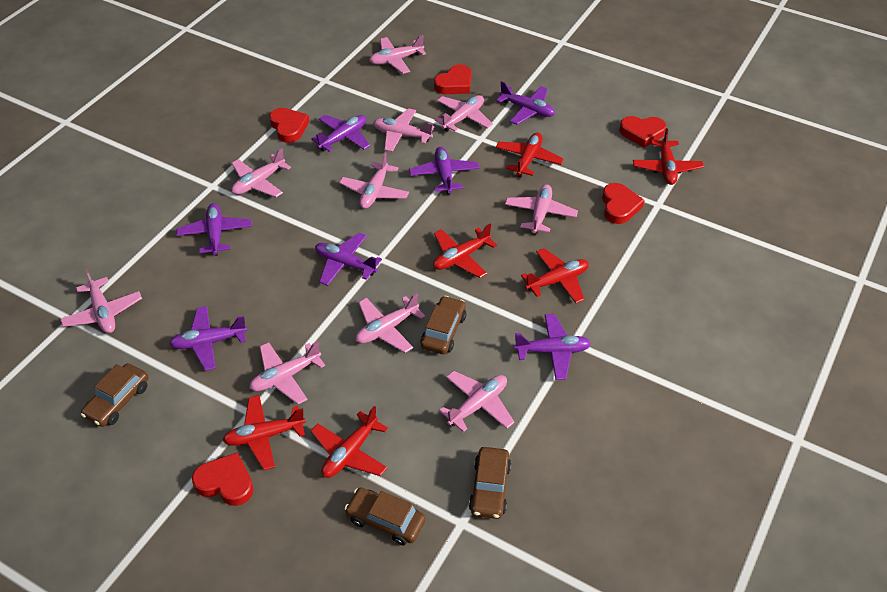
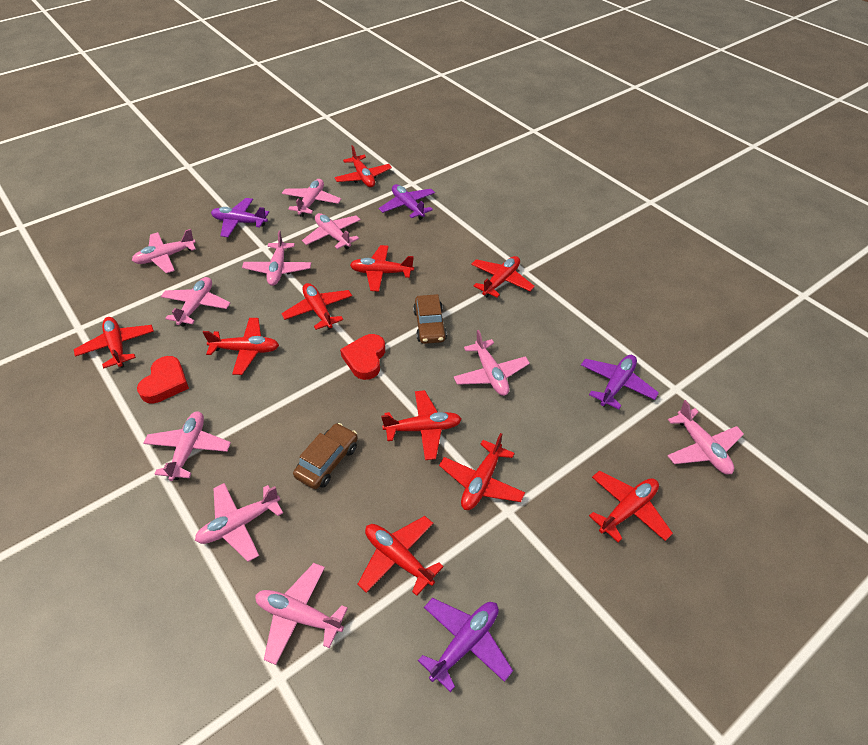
brown car: 4 -> 2
purple plane: 7 -> 4
red heart: 5 -> 2
red plane: 6 -> 10

